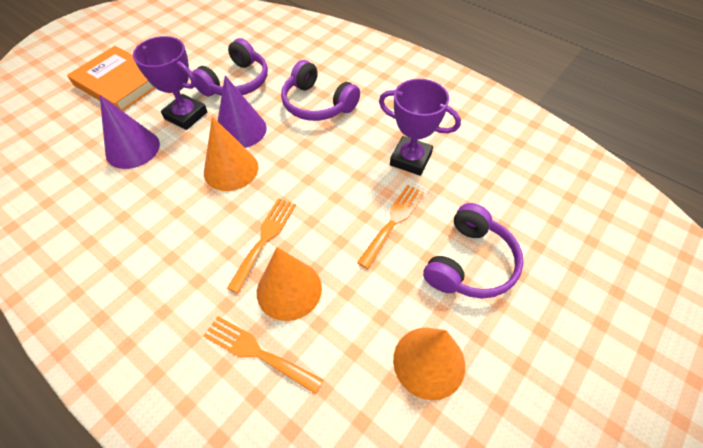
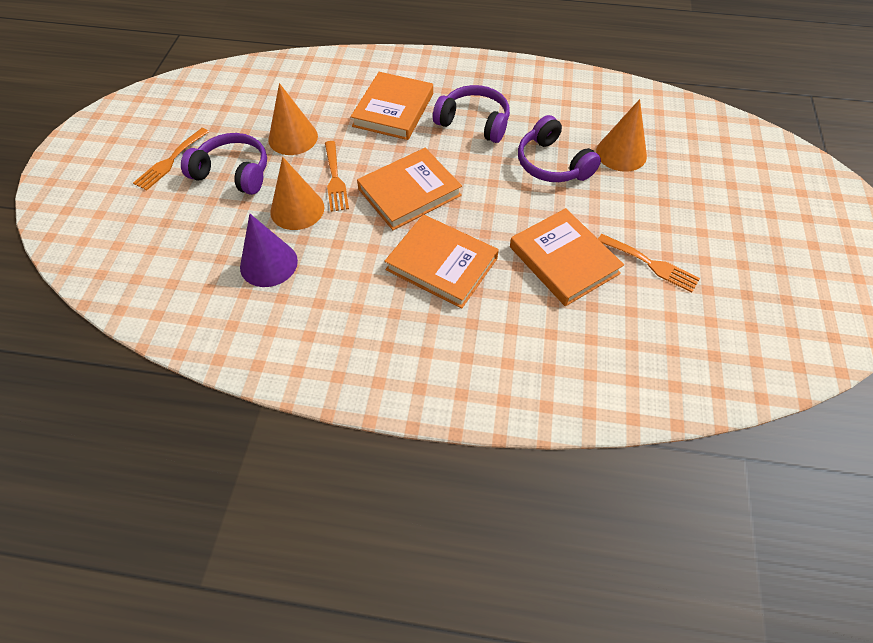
orange book: 1 -> 4
purple cone: 2 -> 1
purple trophy: 2 -> 0

